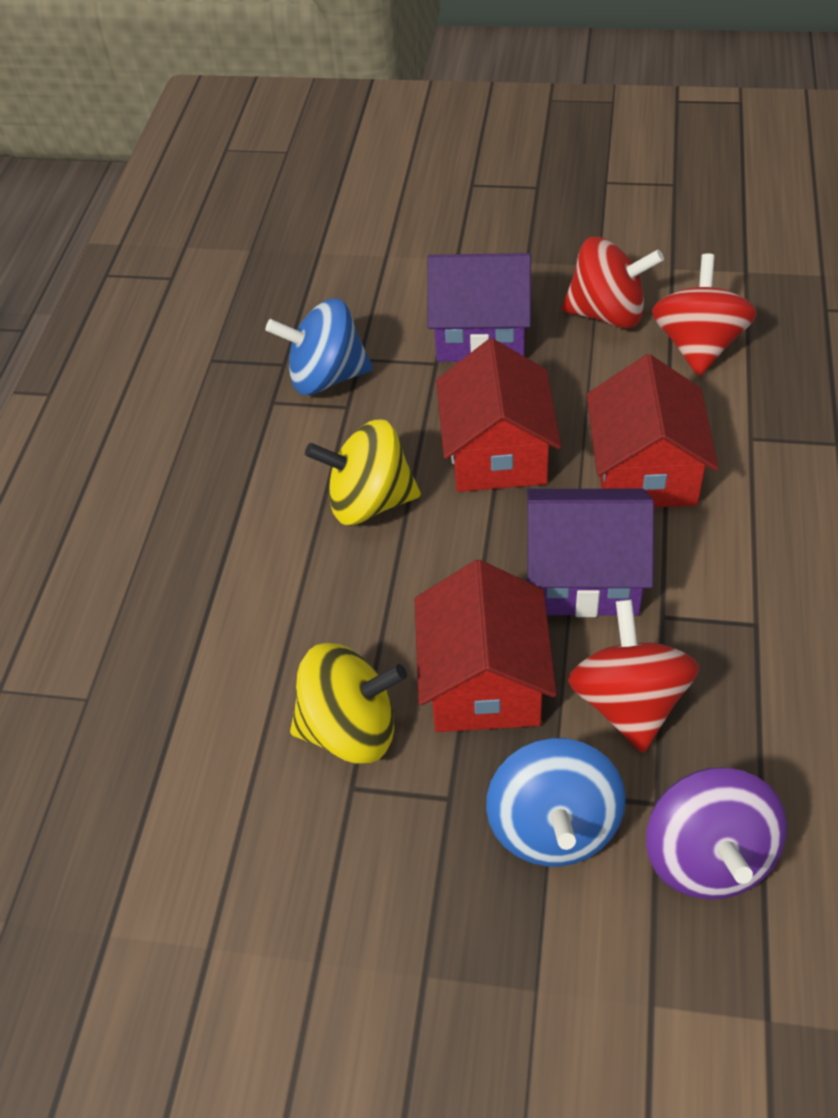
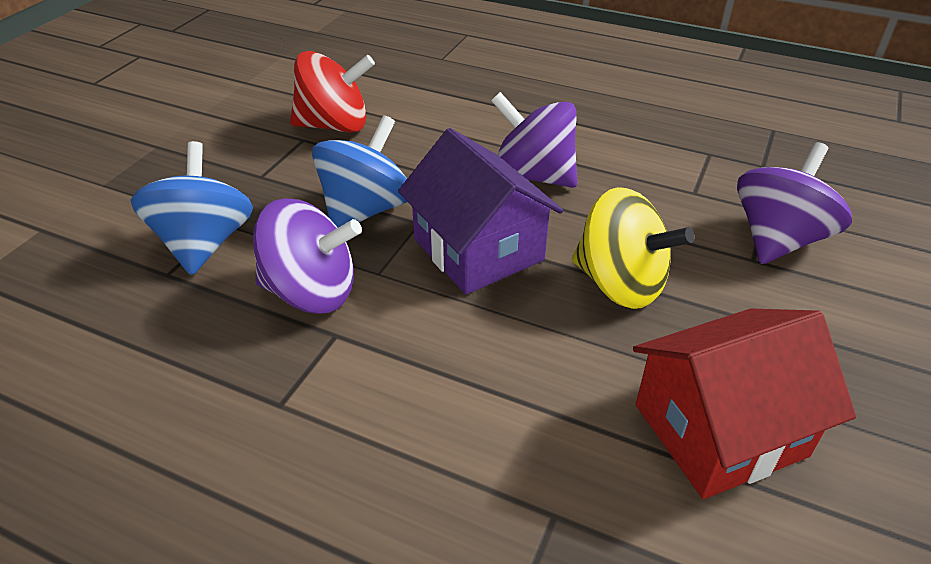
purple house: 2 -> 1
purple spinning top: 1 -> 3
red house: 3 -> 1
red spinning top: 3 -> 1
yellow spinning top: 2 -> 1

